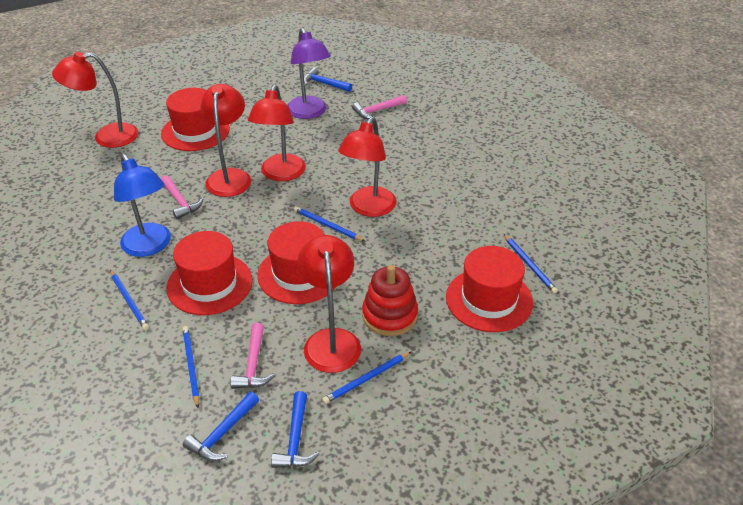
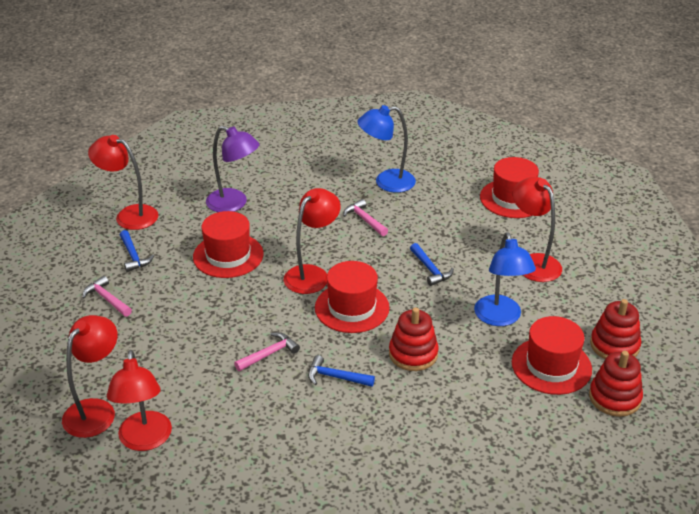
blue lamp: 1 -> 2
blue pencil: 5 -> 0
red stacking toy: 1 -> 3

